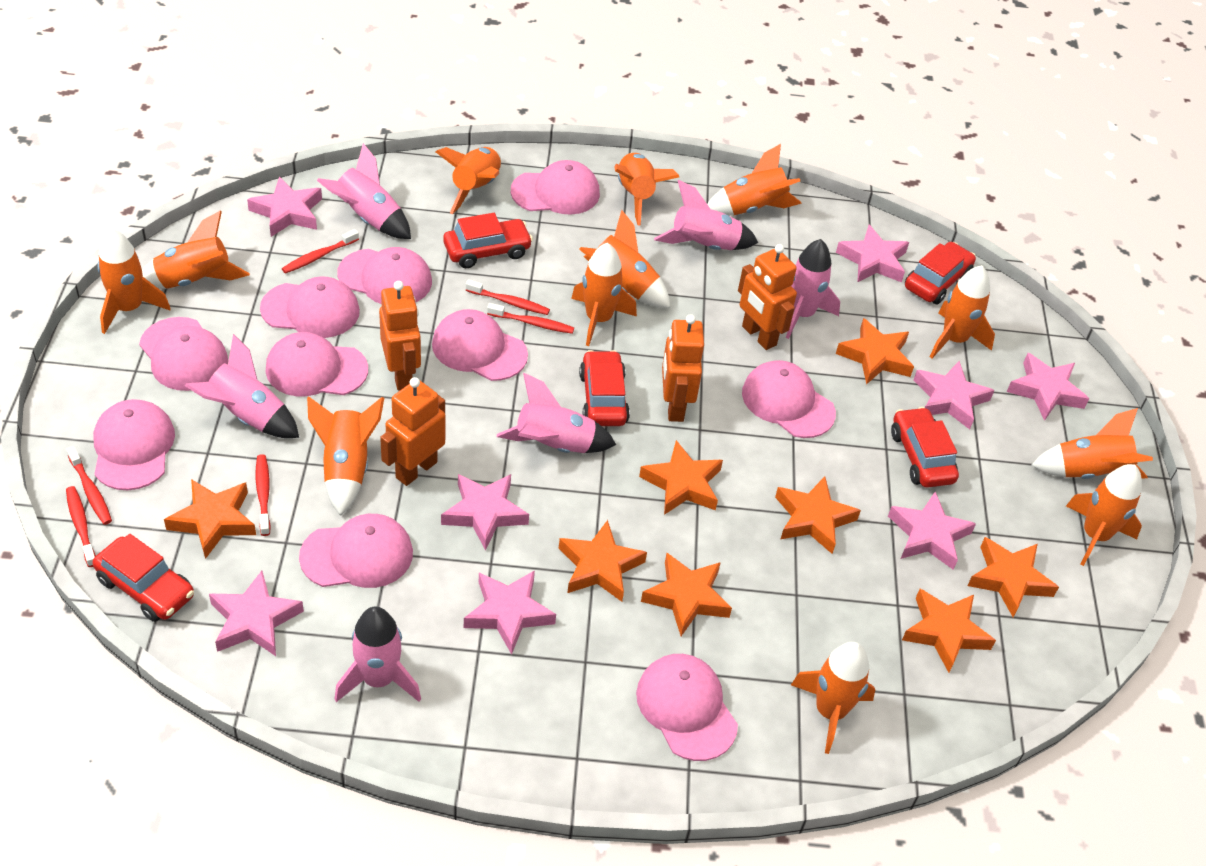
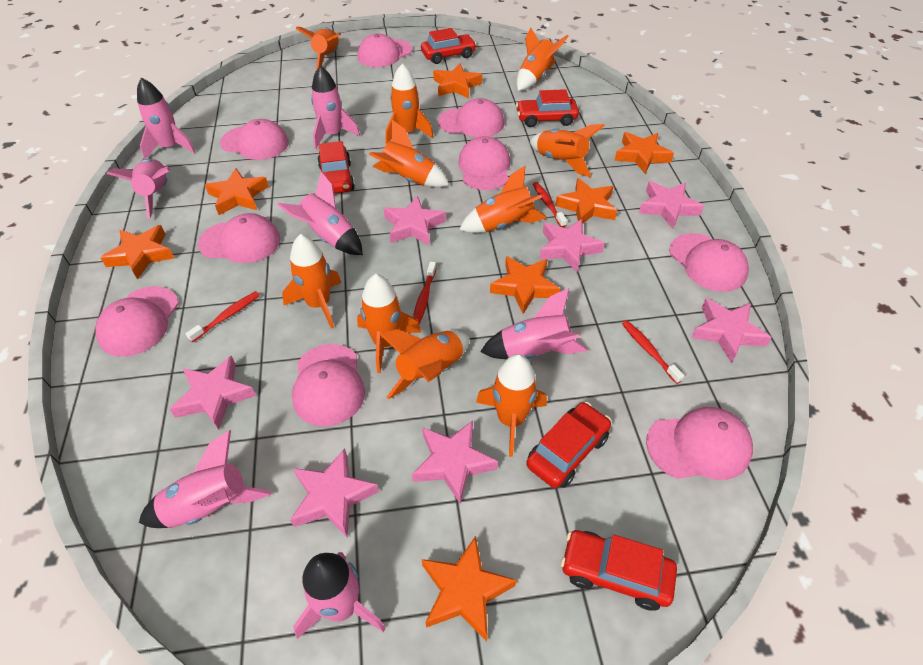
orange robot: 4 -> 0
orange rocket: 12 -> 10
orange star: 8 -> 7
pink cap: 10 -> 9
pink rocket: 6 -> 7
pink star: 8 -> 7
red toothbrush: 6 -> 4

